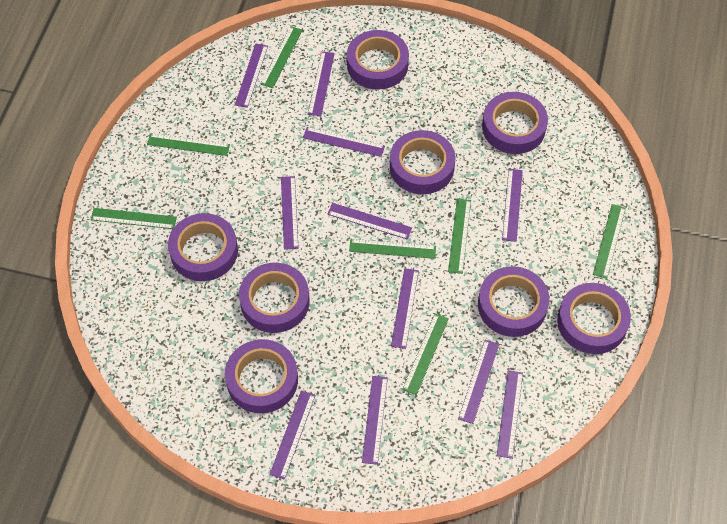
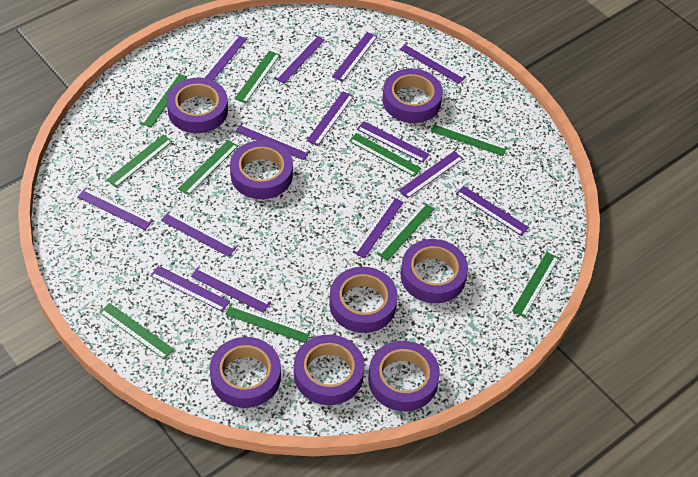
green ruler: 7 -> 10
purple ruler: 11 -> 14

